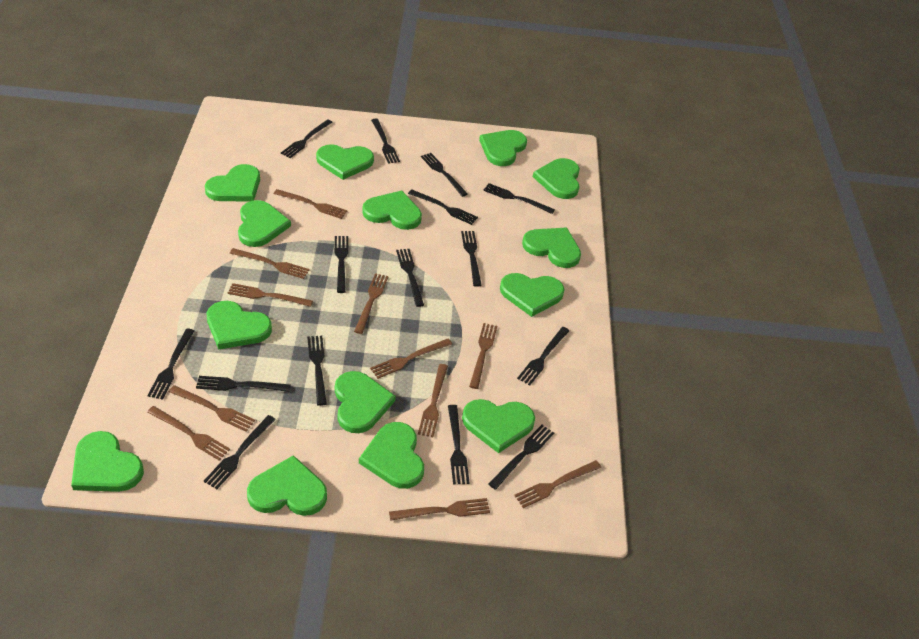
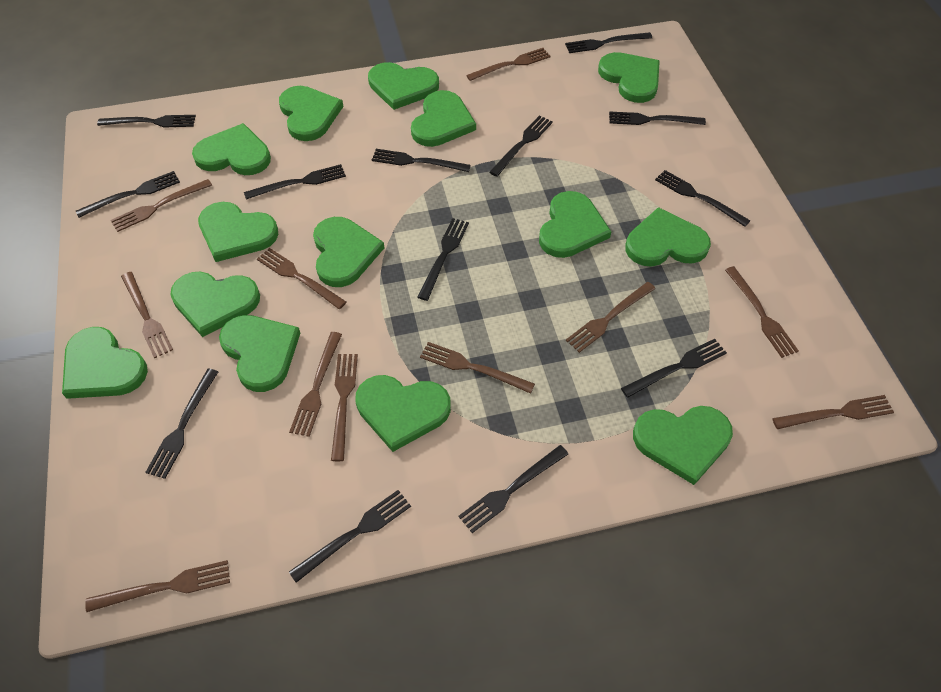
black fork: 15 -> 13

